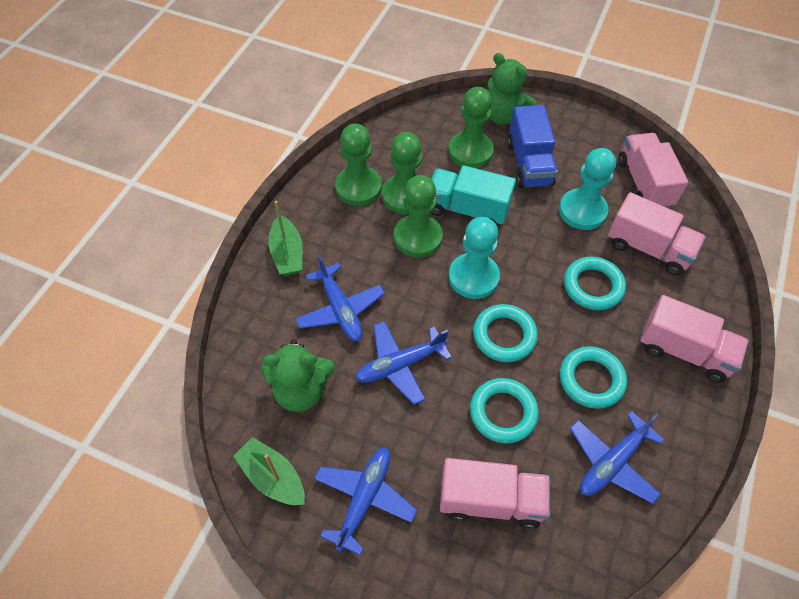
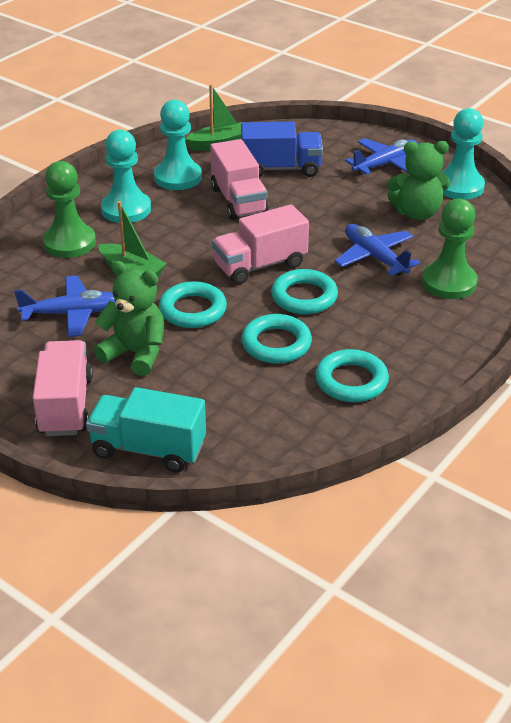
blue plane: 4 -> 3
green pawn: 4 -> 2
pink truck: 4 -> 3
turquoise pawn: 2 -> 3

